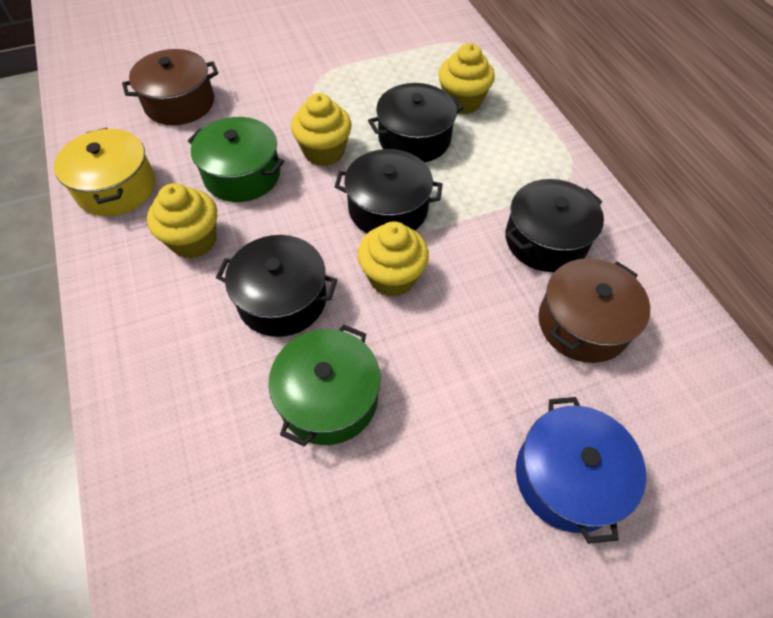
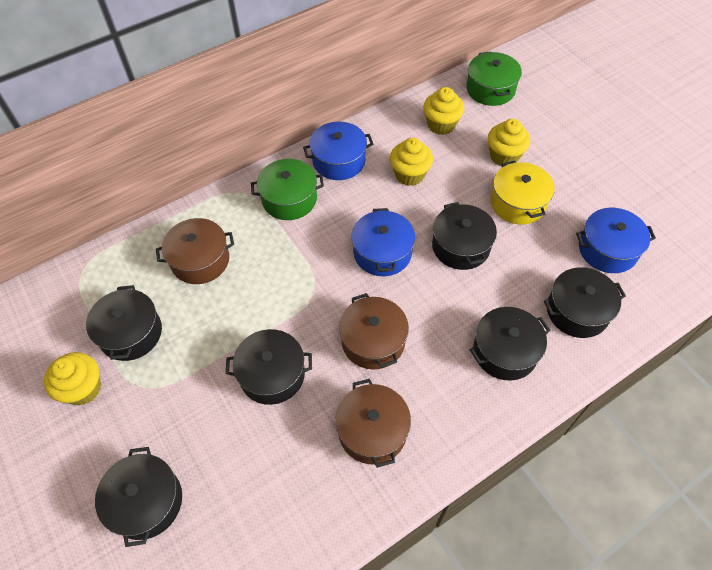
black pot: 4 -> 6
blue pot: 1 -> 3
brown pot: 2 -> 3

